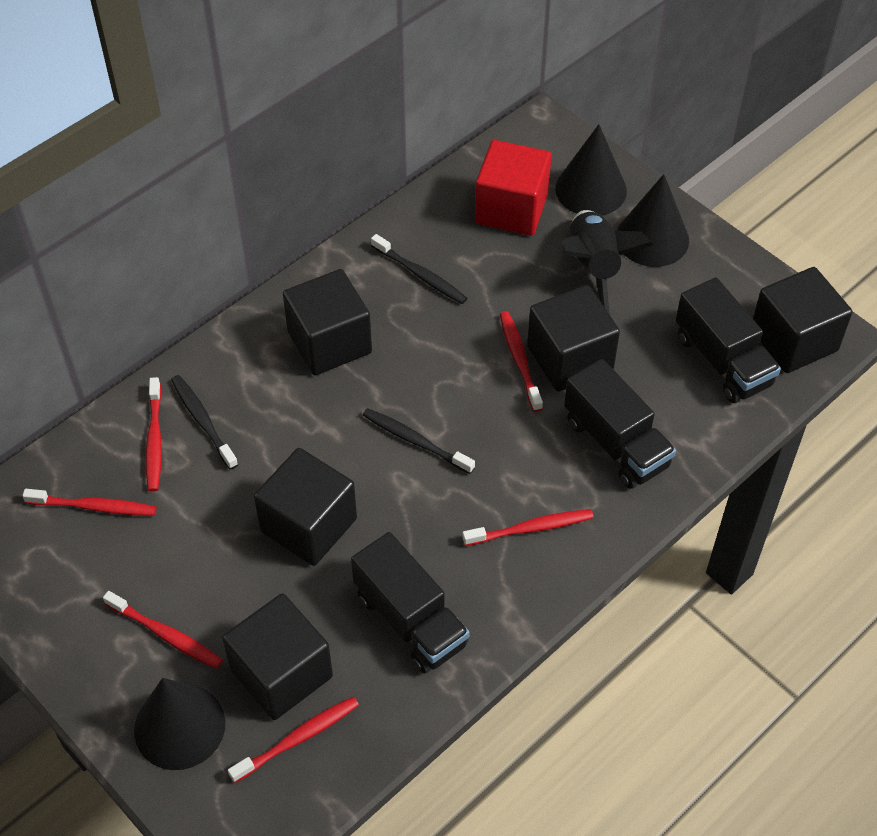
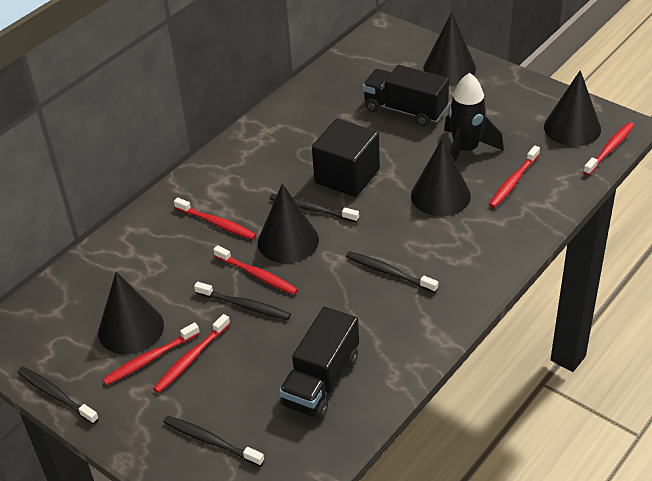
black cone: 3 -> 5
black cube: 5 -> 1
black toothbrush: 3 -> 5
black truck: 3 -> 2
red cube: 1 -> 0

